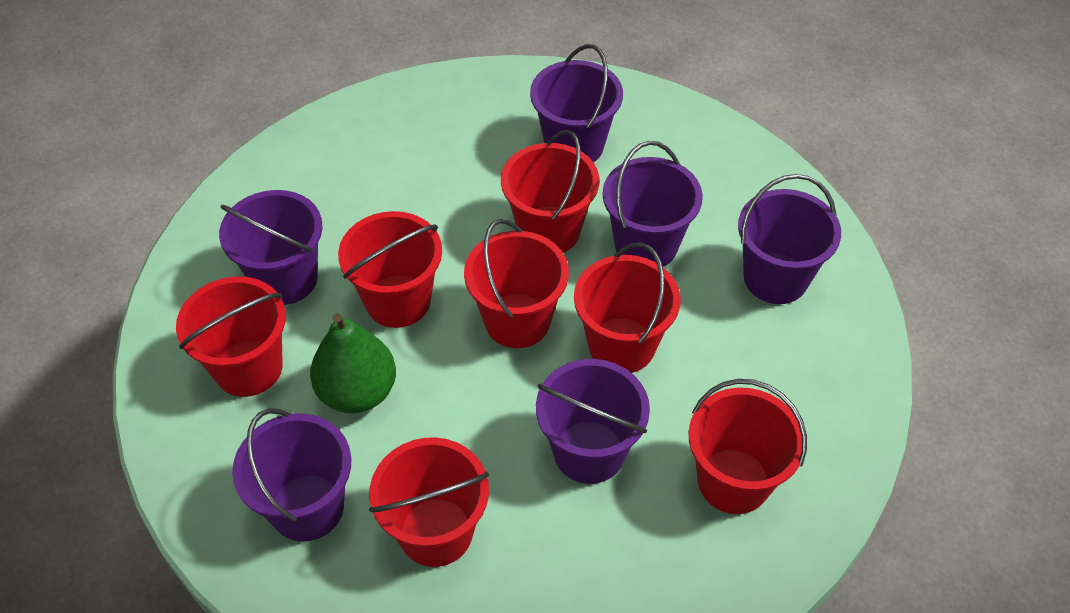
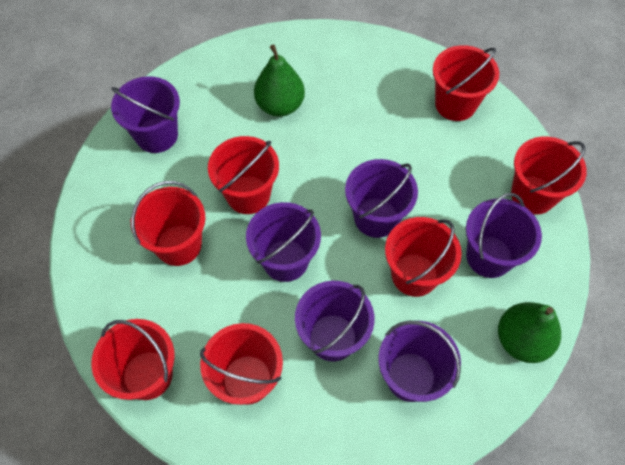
green pear: 1 -> 2

